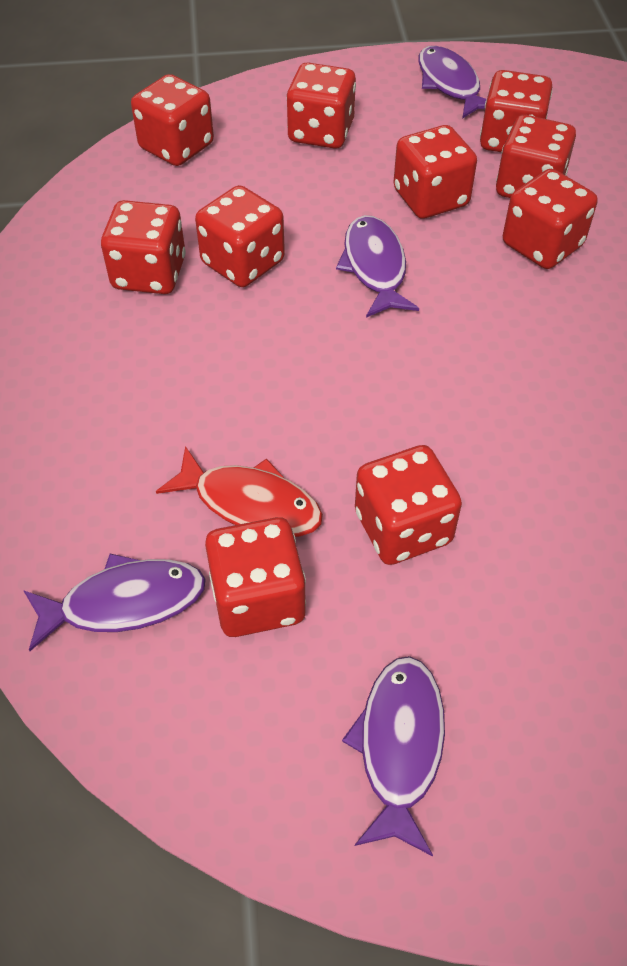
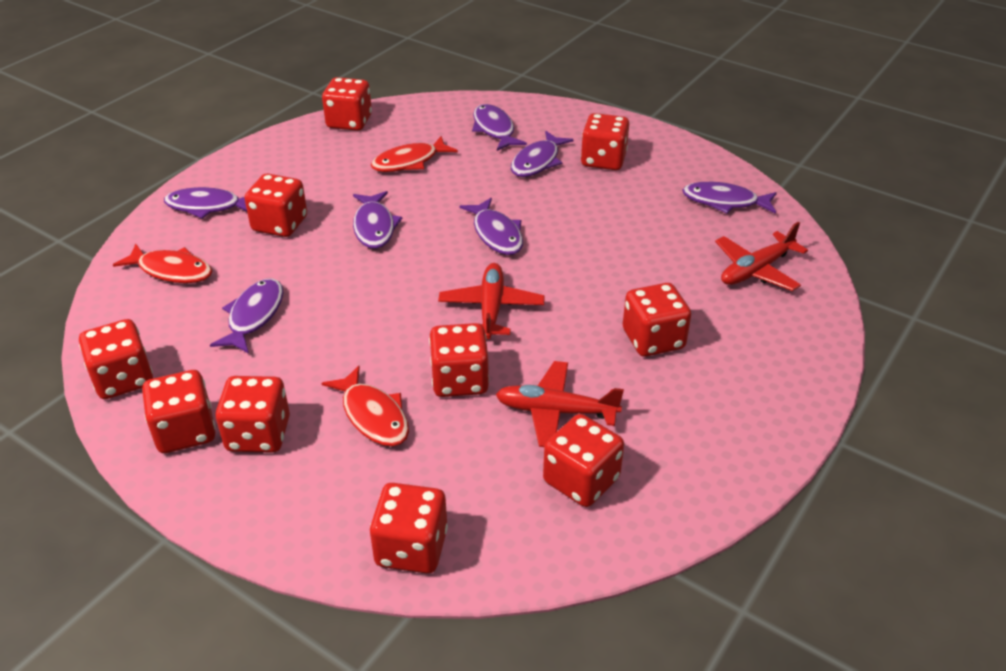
purple fish: 4 -> 7
red fish: 1 -> 3
red plane: 0 -> 3

